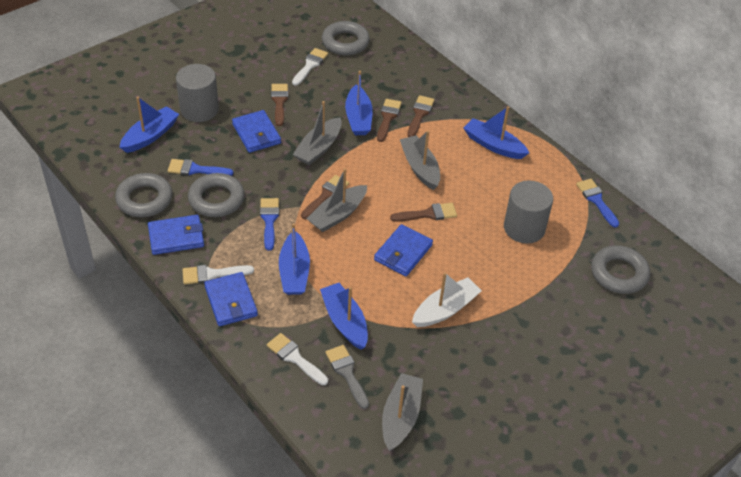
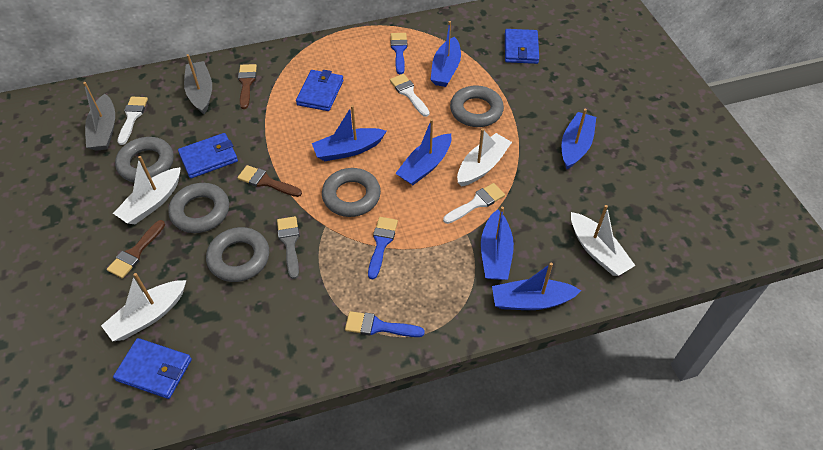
blue boat: 5 -> 6
brown brush: 5 -> 3
grey boat: 4 -> 2
grey cylinder: 2 -> 0
grey ring: 4 -> 5
white boat: 1 -> 4

